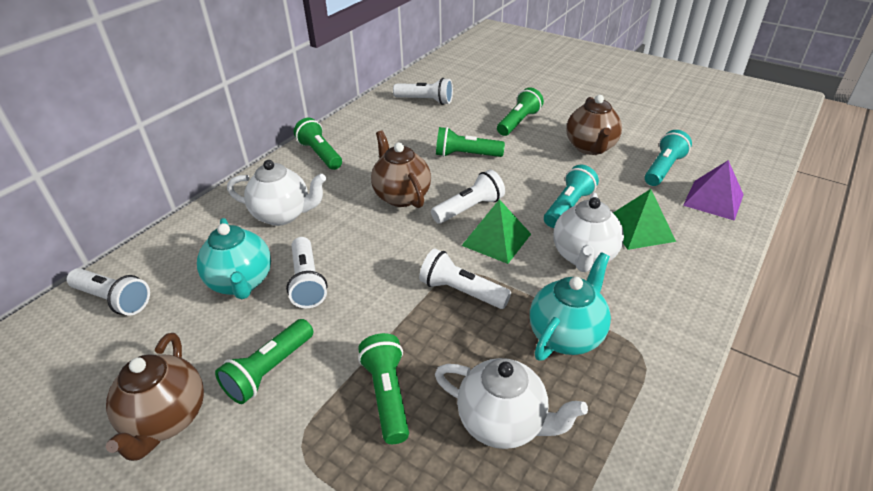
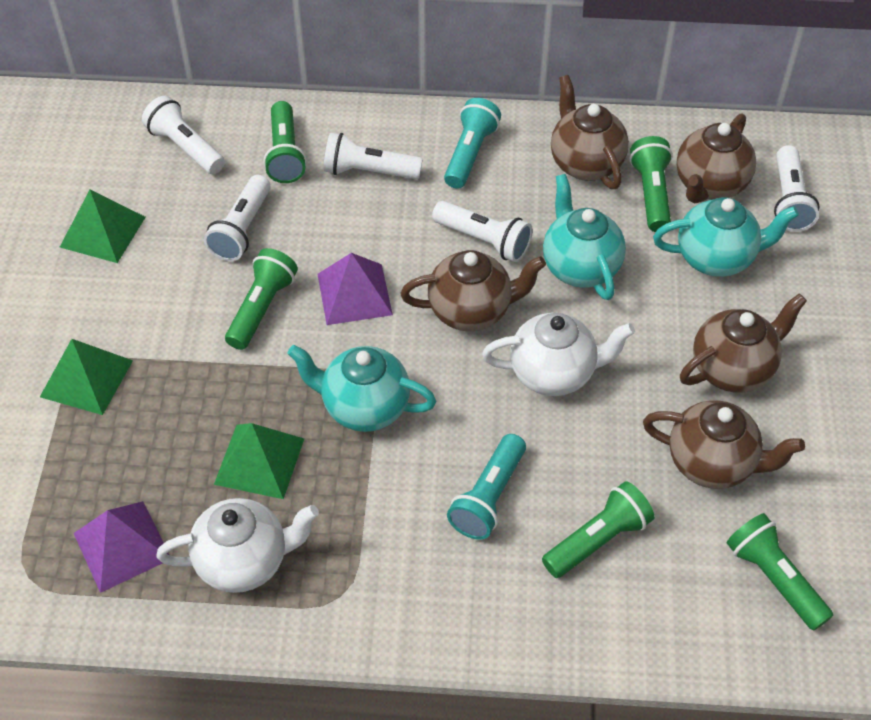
brown teapot: 3 -> 5
green pyramid: 2 -> 3
purple pyramid: 1 -> 2
turquoise teapot: 2 -> 3
white teapot: 3 -> 2

